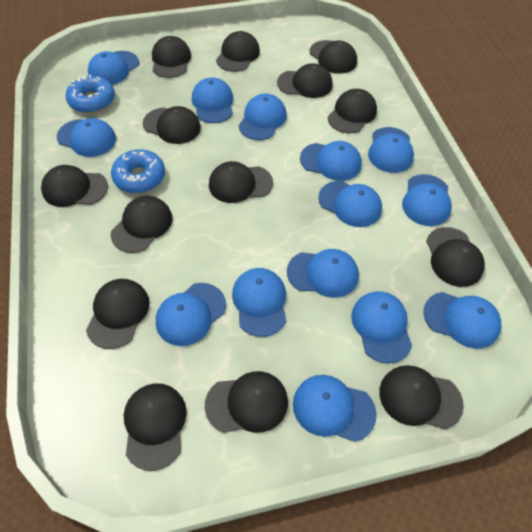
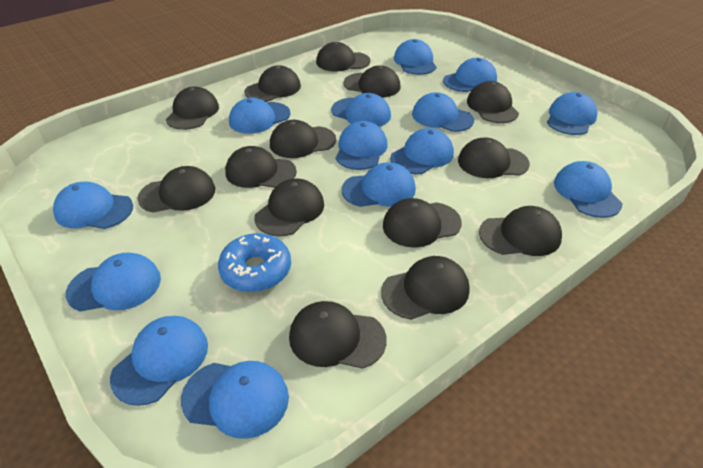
blue donut: 2 -> 1

